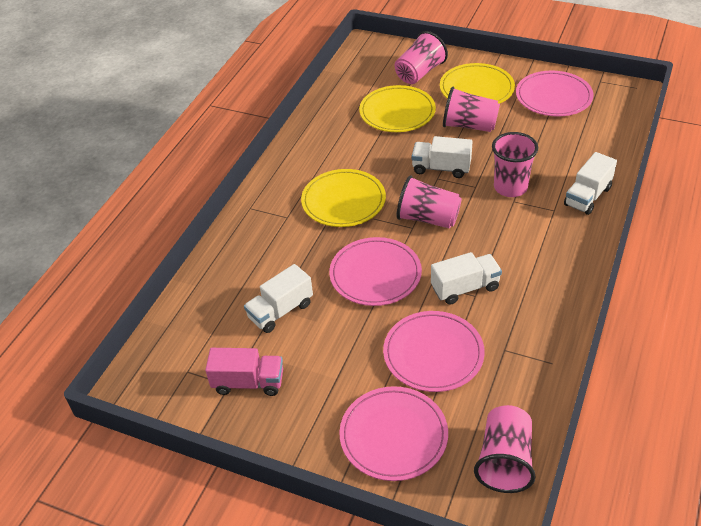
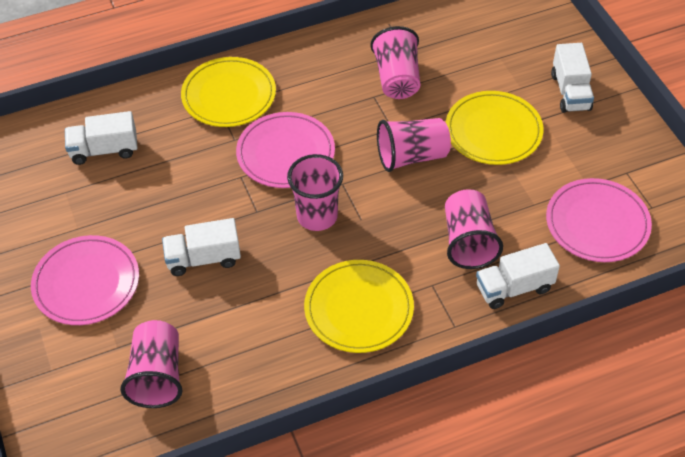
pink plate: 4 -> 3
pink truck: 1 -> 0

